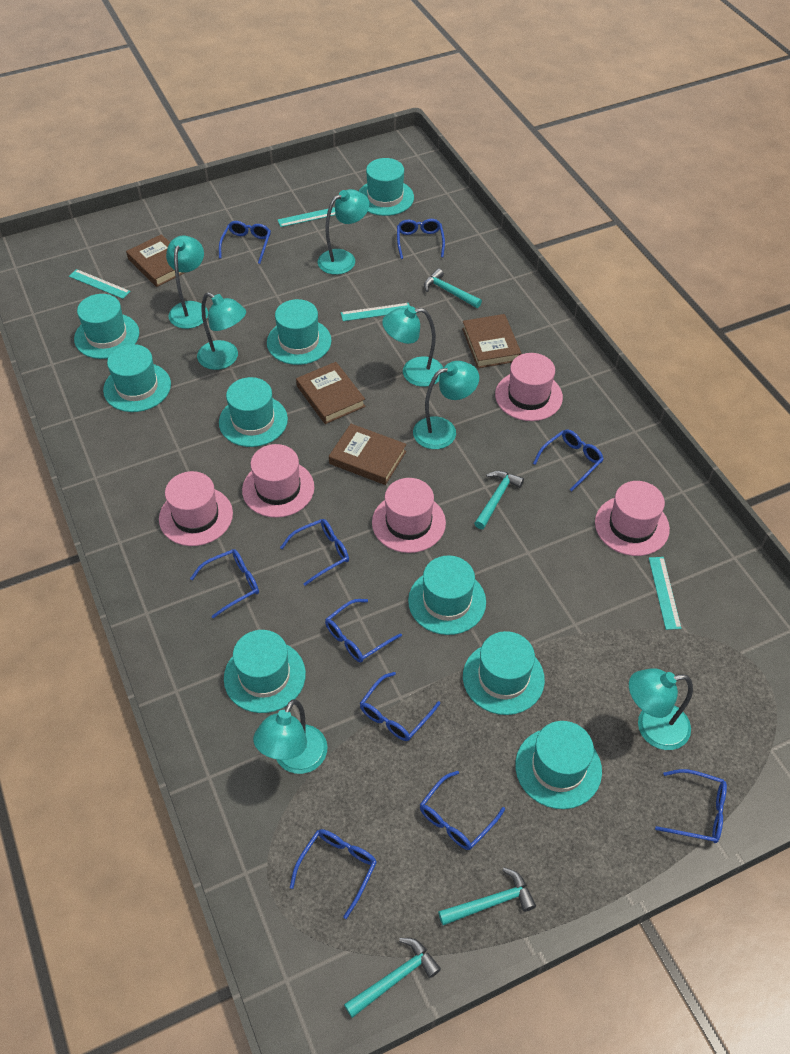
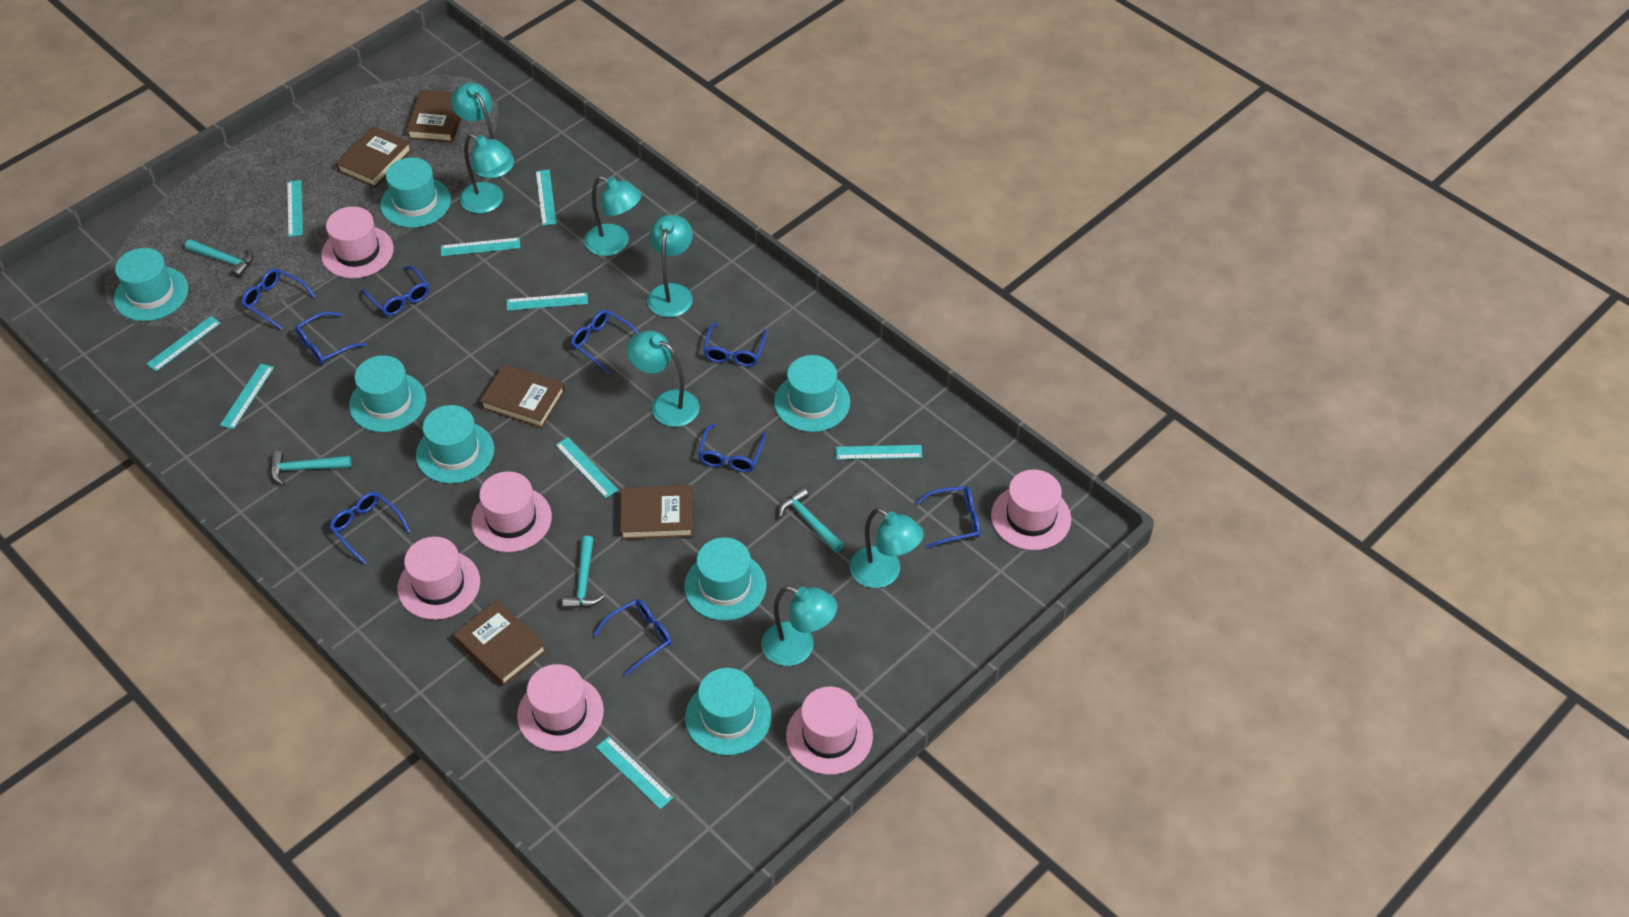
blue glasses: 10 -> 9
brown book: 4 -> 5
pink hat: 5 -> 6
turquoise hat: 9 -> 7
turquoise ruler: 4 -> 9

